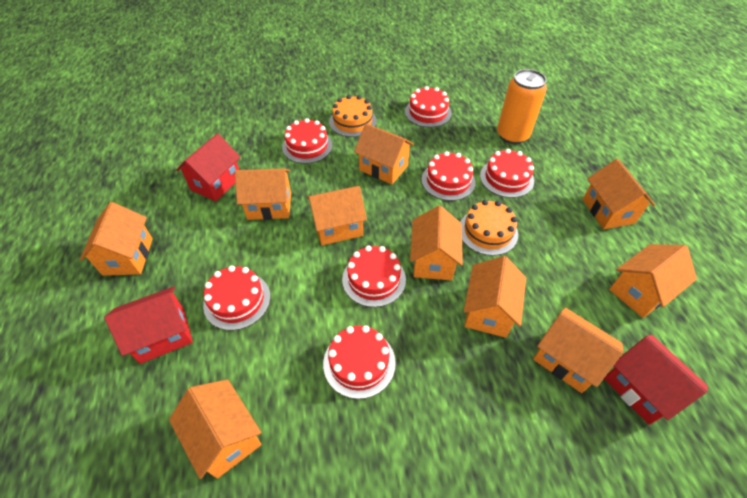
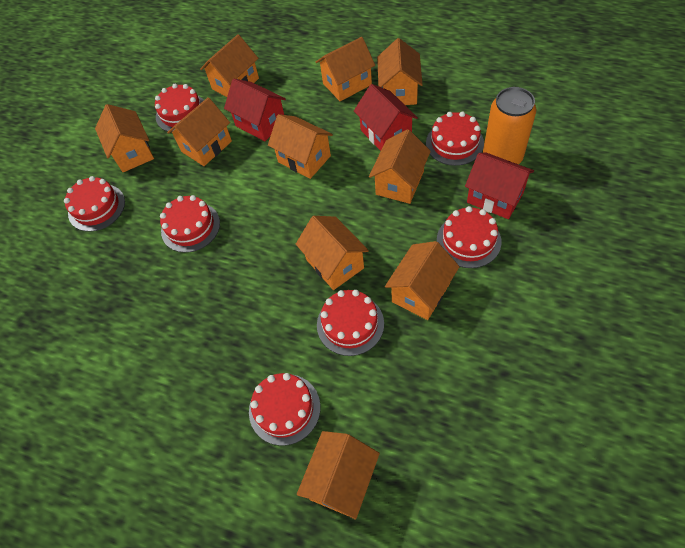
orange cake: 2 -> 0

